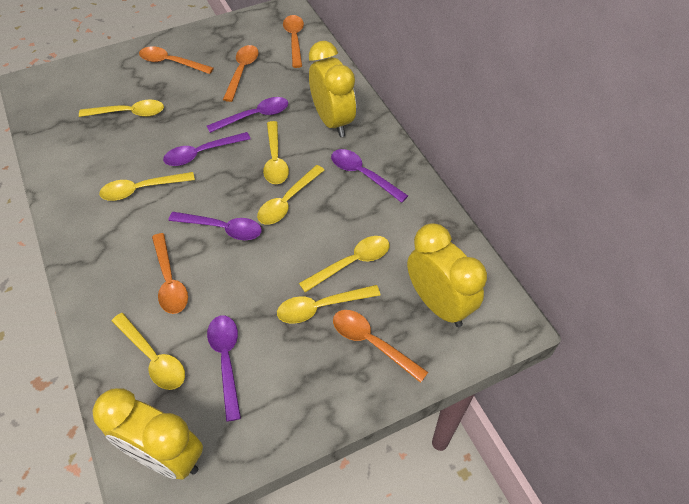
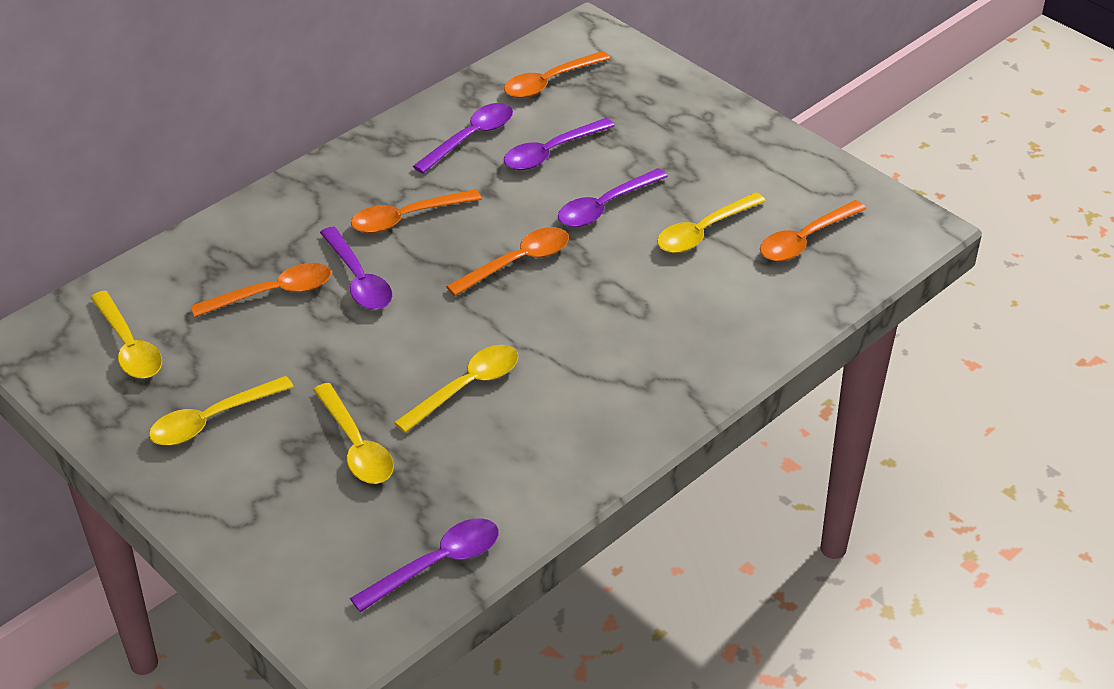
yellow clock: 3 -> 0
yellow spoon: 7 -> 5

